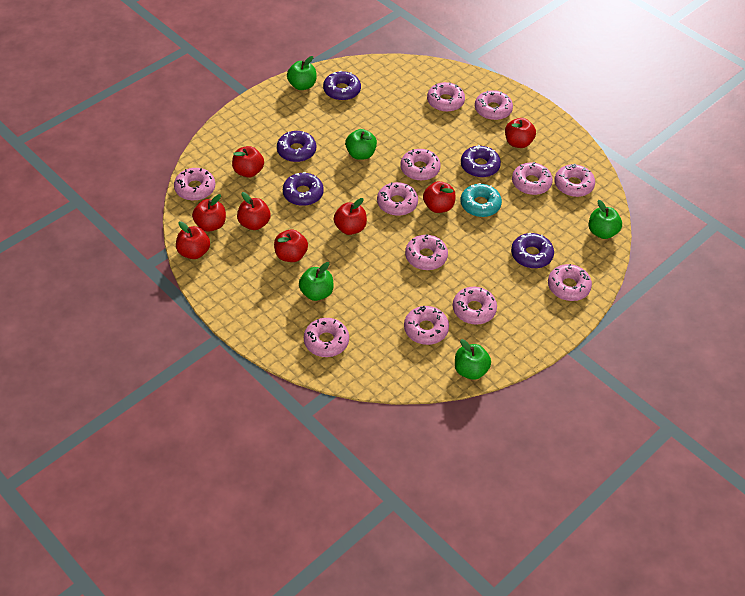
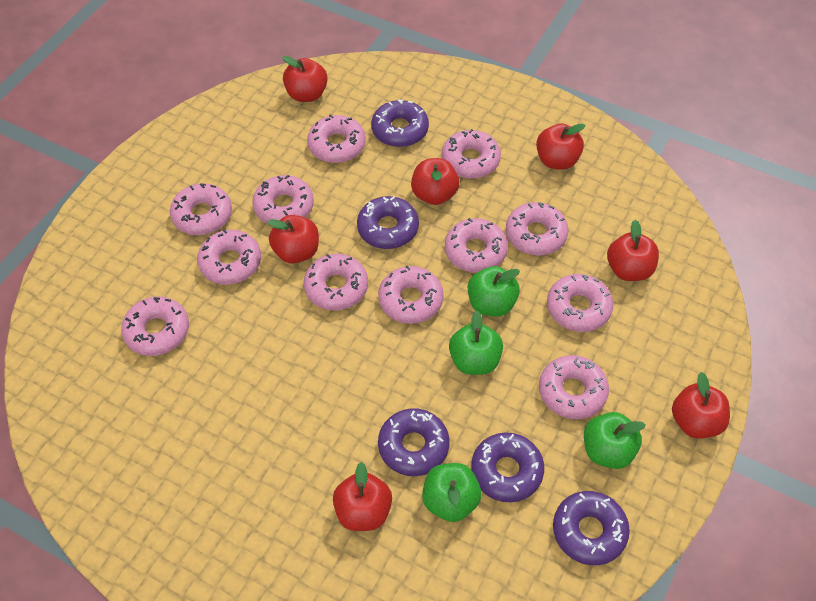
green apple: 5 -> 4
red apple: 8 -> 7
turquoise donut: 1 -> 0

